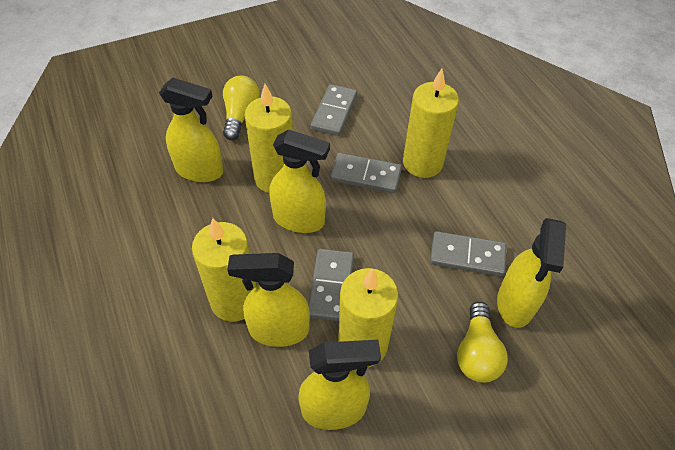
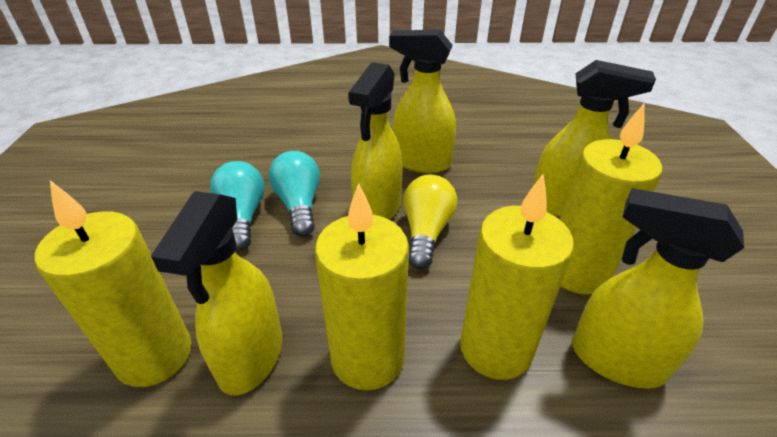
grey domino: 4 -> 0
turquoise light bulb: 0 -> 2
yellow light bulb: 2 -> 1

